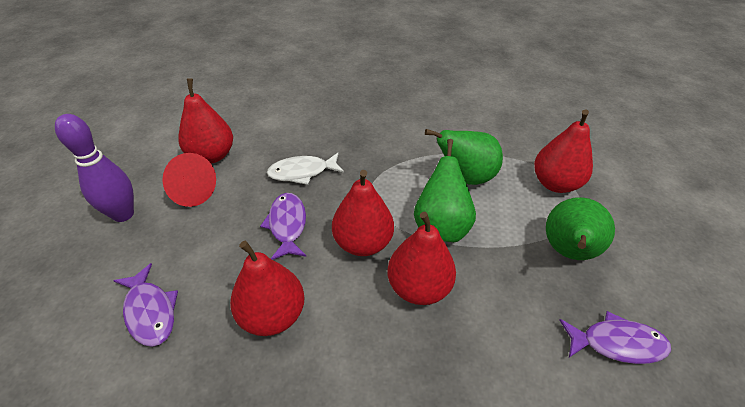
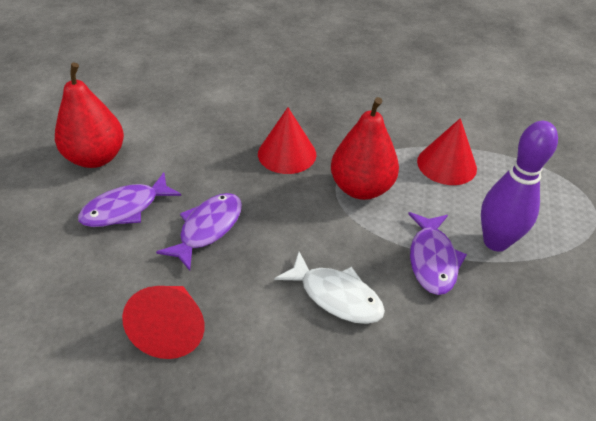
green pear: 3 -> 0
red cone: 1 -> 3
red pear: 5 -> 2

